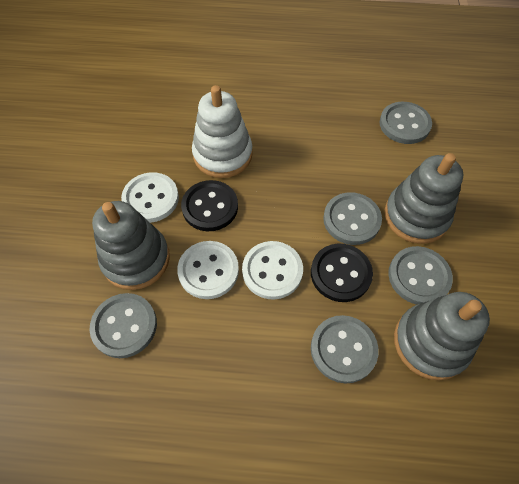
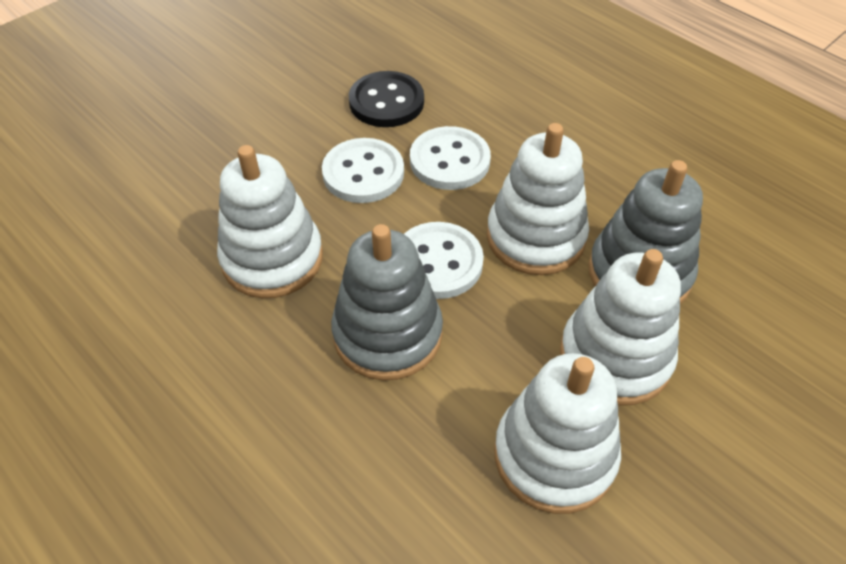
black button: 2 -> 1
grey button: 5 -> 0
grey stacking toy: 3 -> 2
white stacking toy: 1 -> 4

